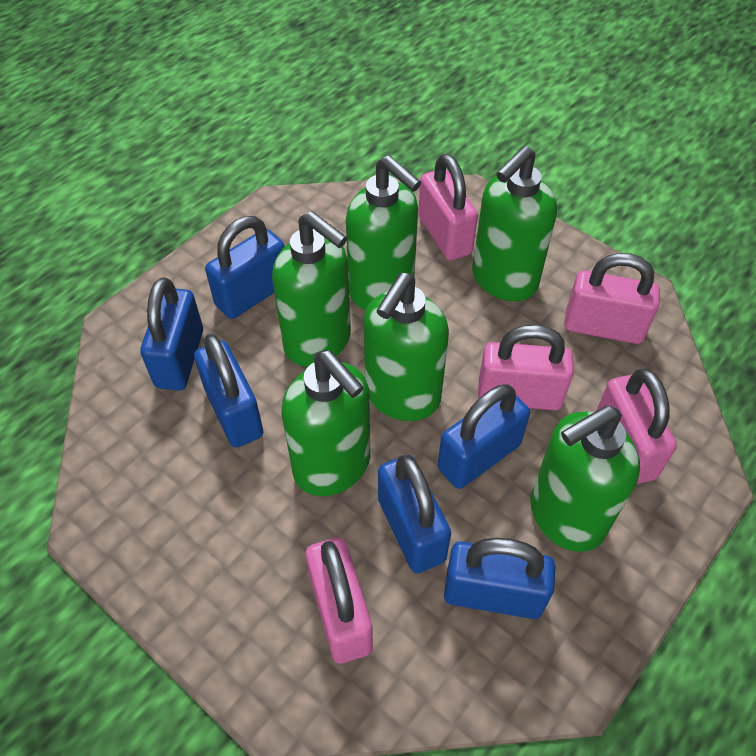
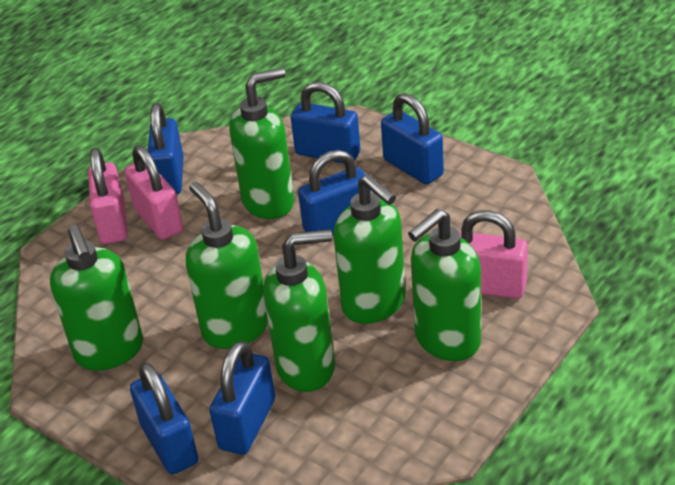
pink padlock: 5 -> 3

